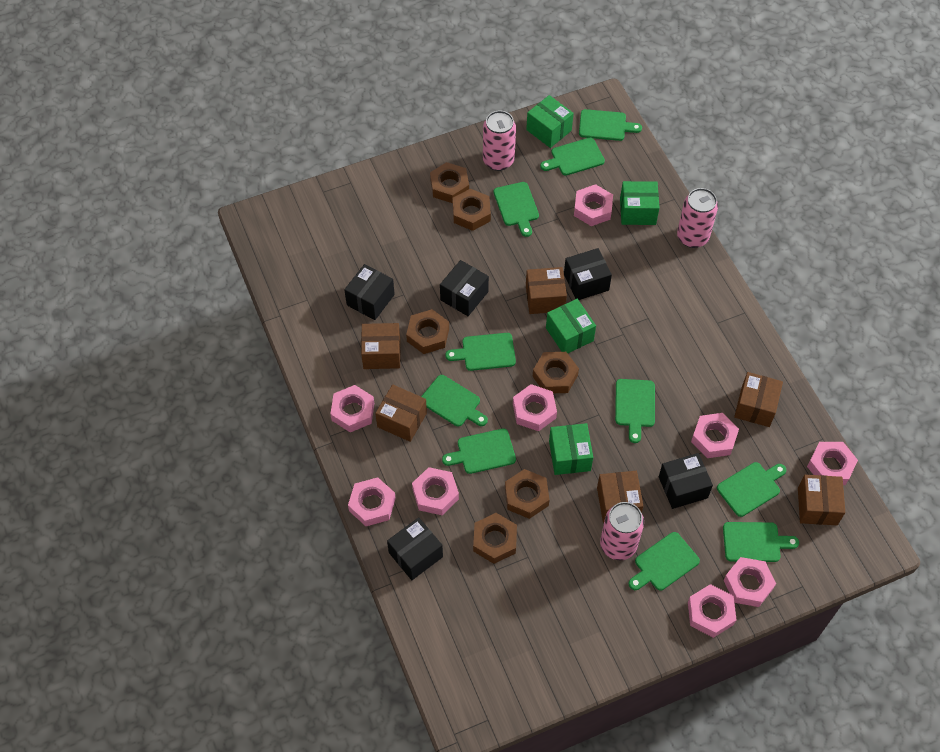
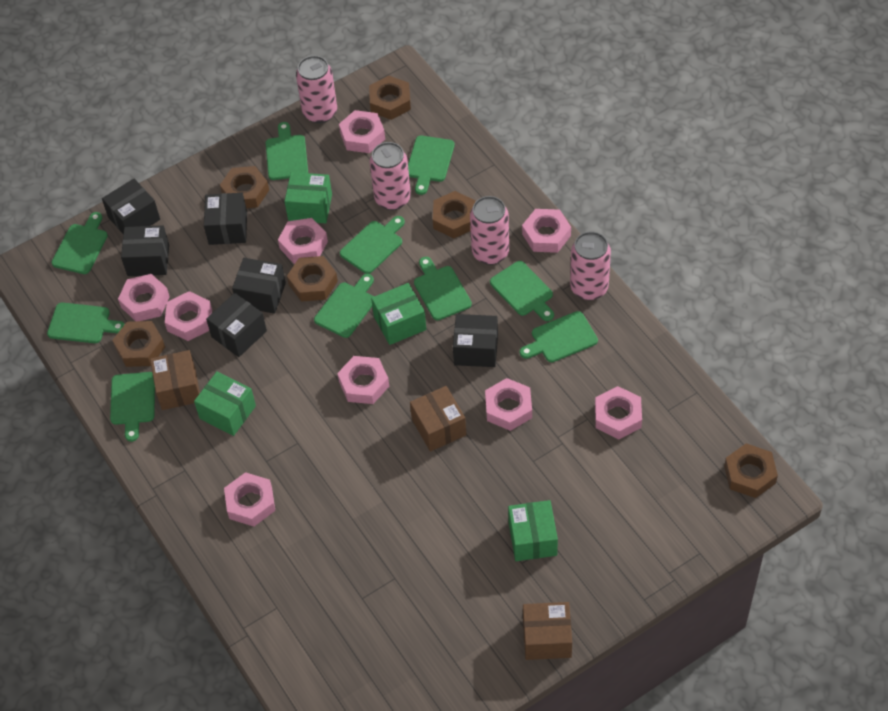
black box: 5 -> 6
brown box: 6 -> 3
pink can: 3 -> 4

